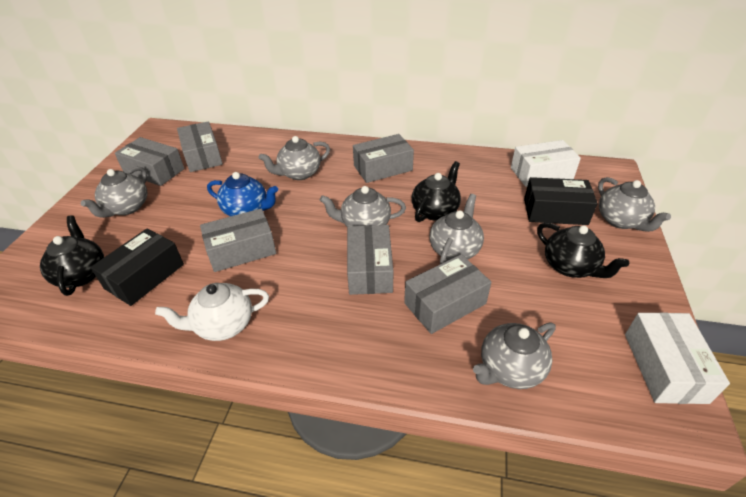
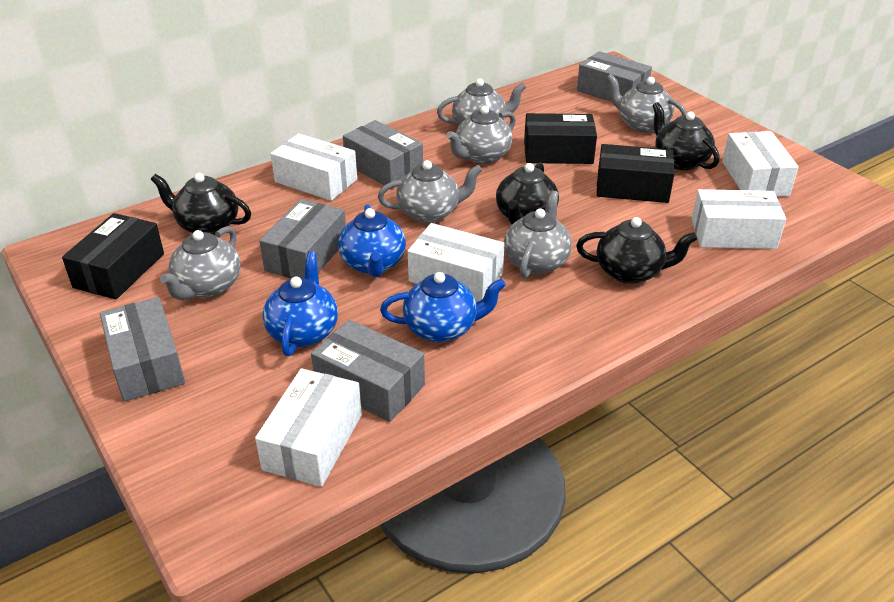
black box: 2 -> 3
black teapot: 3 -> 4
blue teapot: 1 -> 3
grey box: 6 -> 5
white box: 2 -> 5
white teapot: 1 -> 0

